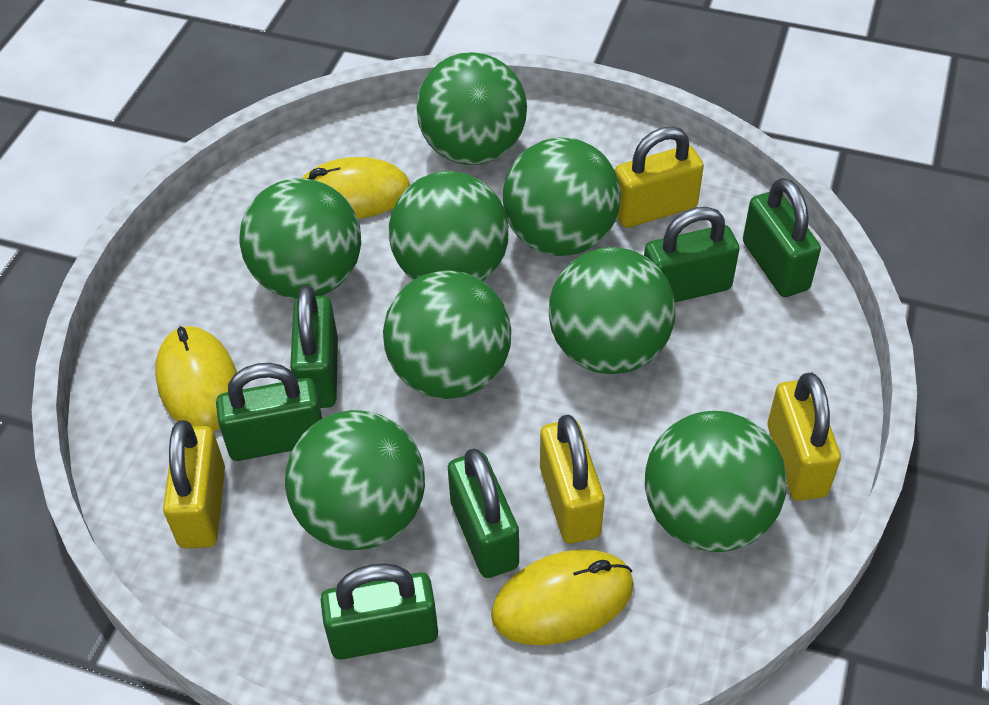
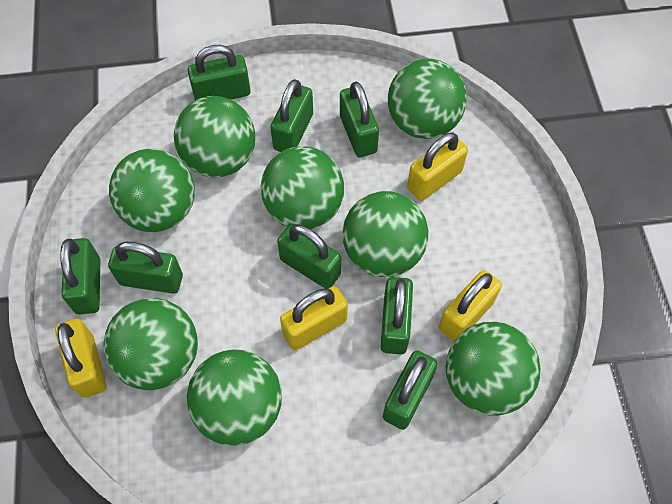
green padlock: 6 -> 8
yellow mouse: 3 -> 0

